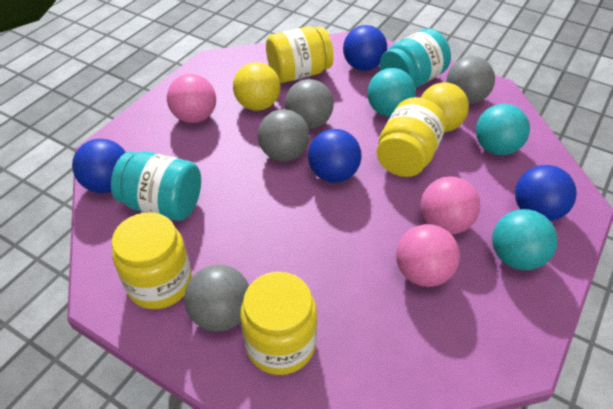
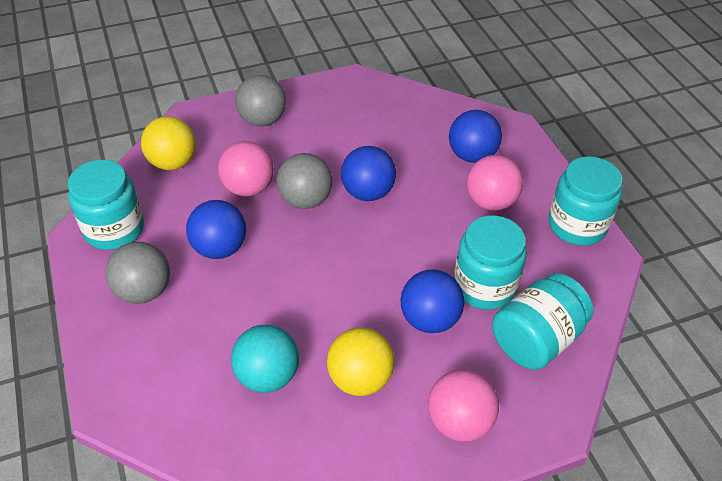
grey ball: 4 -> 3
turquoise ball: 3 -> 1
turquoise jar: 2 -> 4
yellow jar: 4 -> 0

